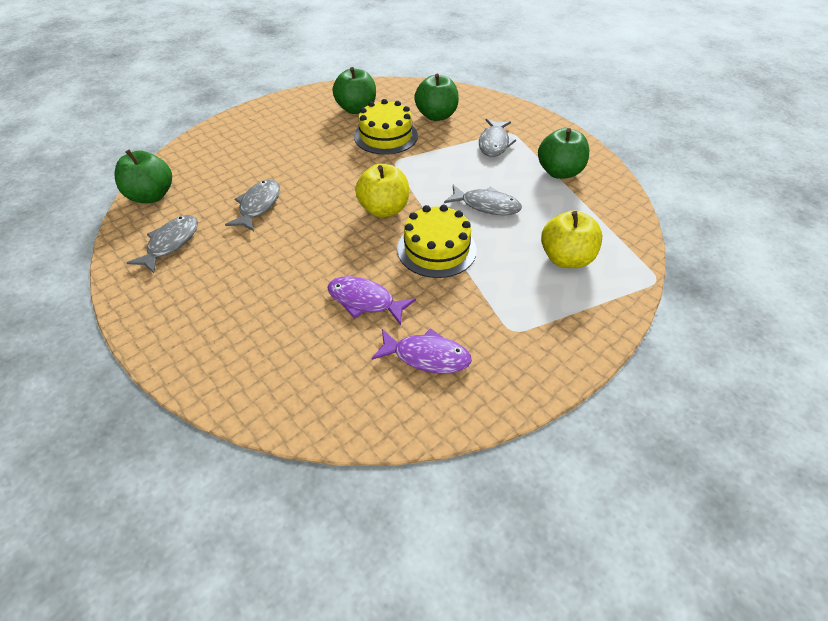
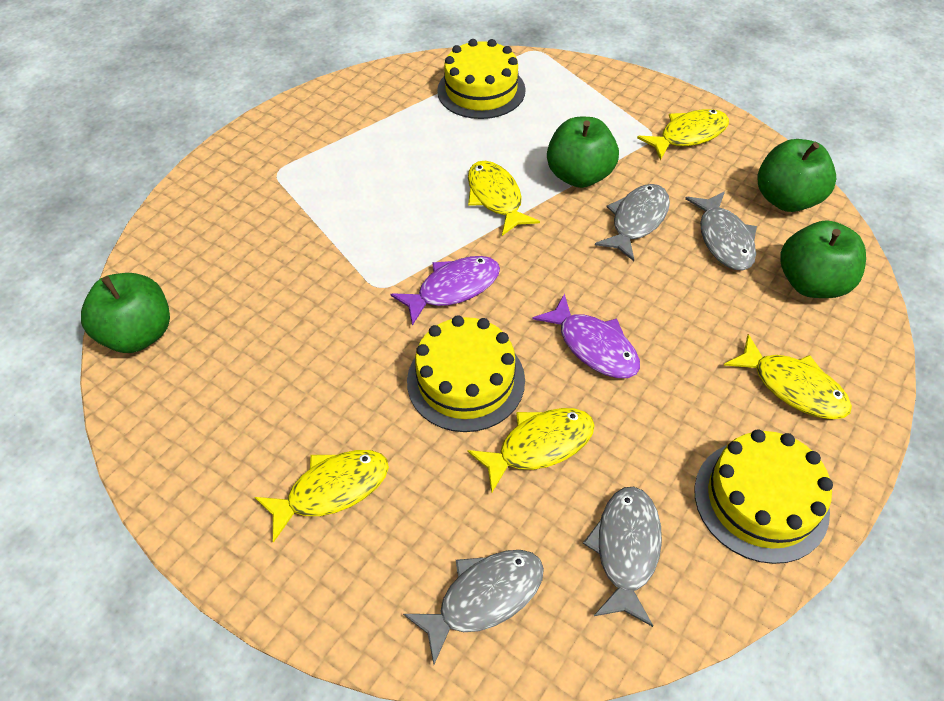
yellow apple: 2 -> 0
yellow cake: 2 -> 3
yellow fish: 0 -> 5

